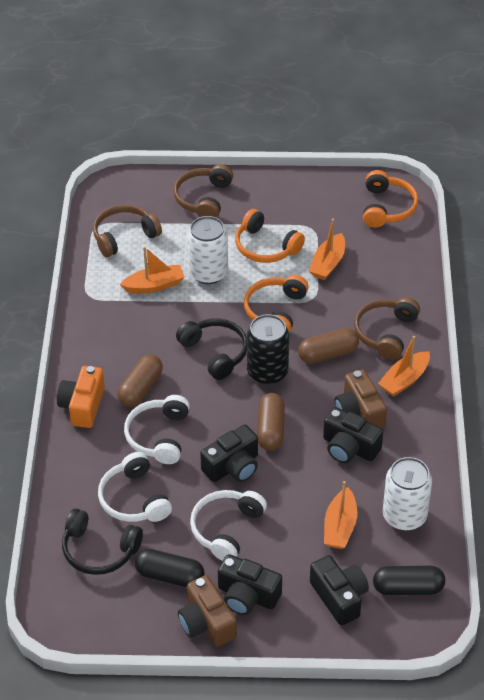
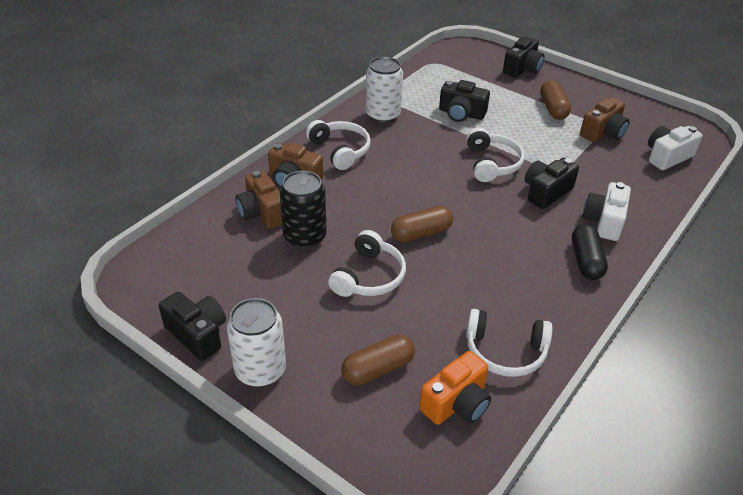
black capsule: 2 -> 1
black headphones: 2 -> 0
brown camera: 2 -> 3
brown headphones: 3 -> 0
orange boat: 4 -> 0
orange headphones: 3 -> 0
white camera: 0 -> 2
white headphones: 3 -> 4

